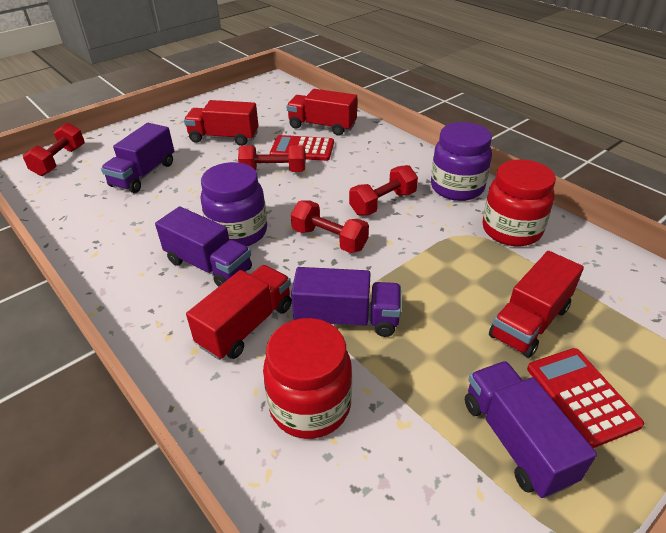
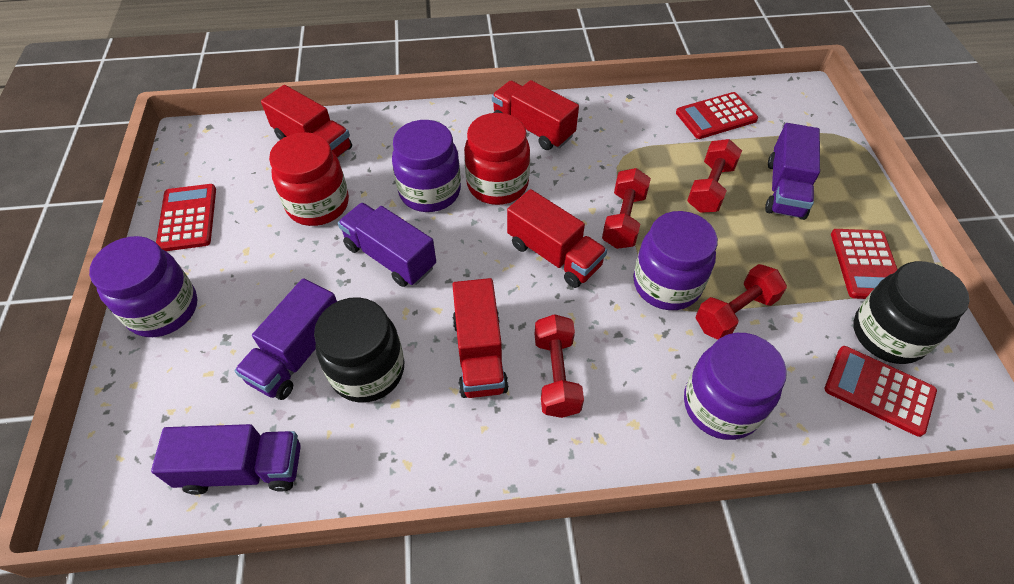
black jar: 0 -> 2
purple jar: 2 -> 4
red calculator: 2 -> 4

